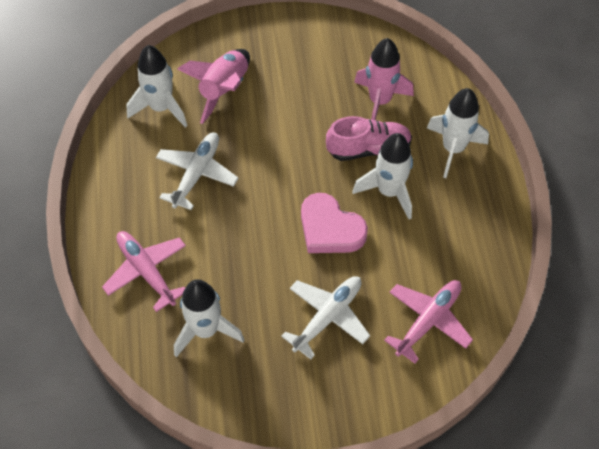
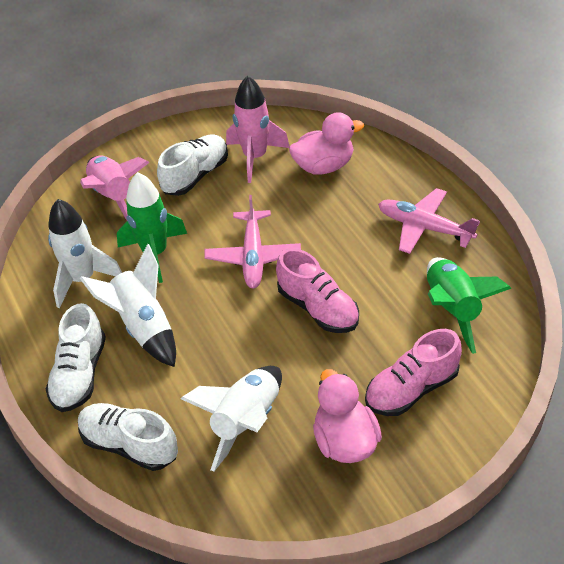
green rocket: 0 -> 2
pink duck: 0 -> 2
pink heart: 1 -> 0
pink shoe: 1 -> 2
white plane: 2 -> 0
white rocket: 4 -> 3
white shoe: 0 -> 3

